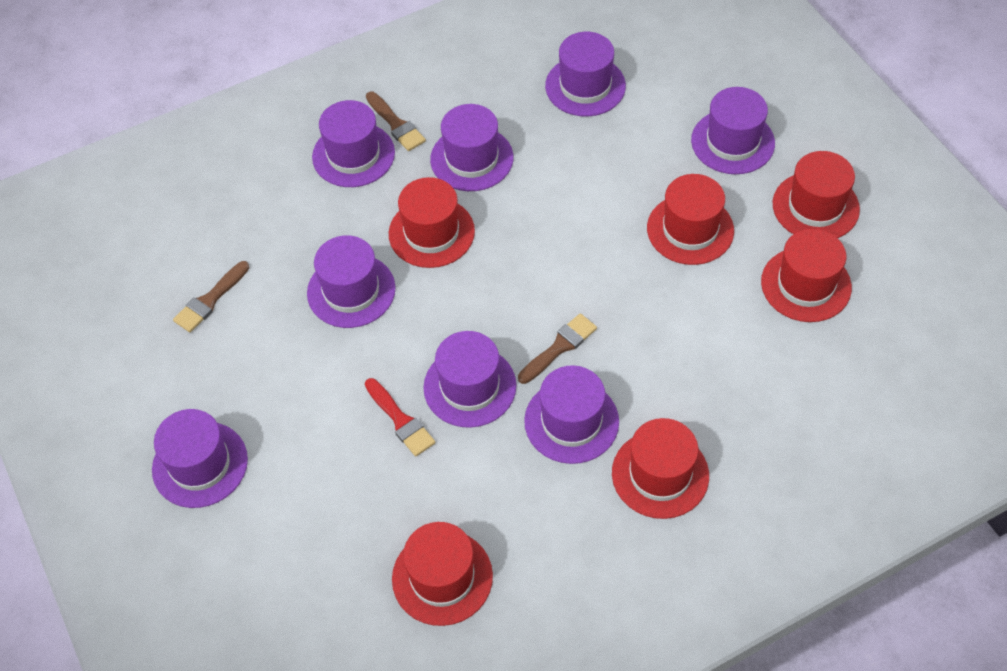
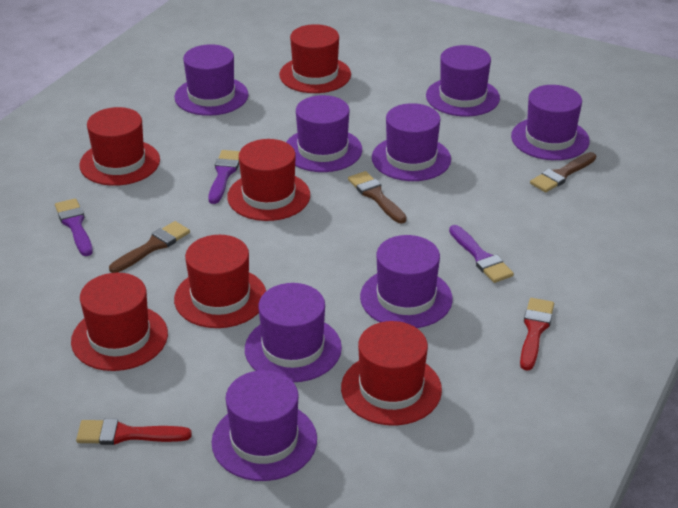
purple brush: 0 -> 3
red brush: 1 -> 2

